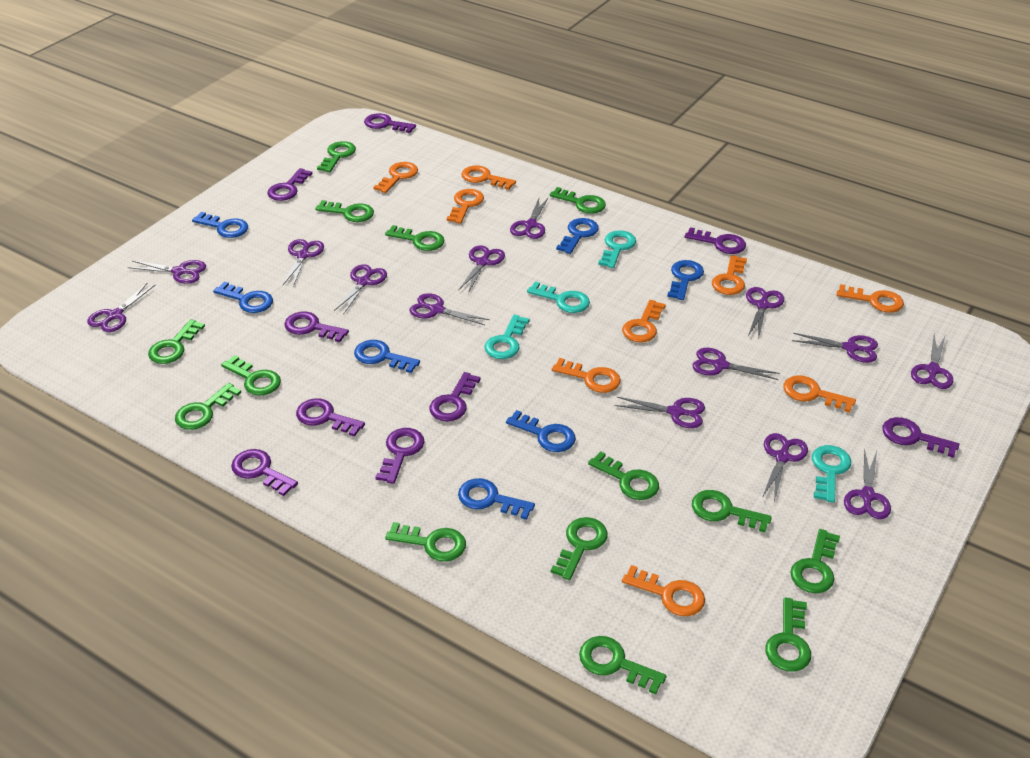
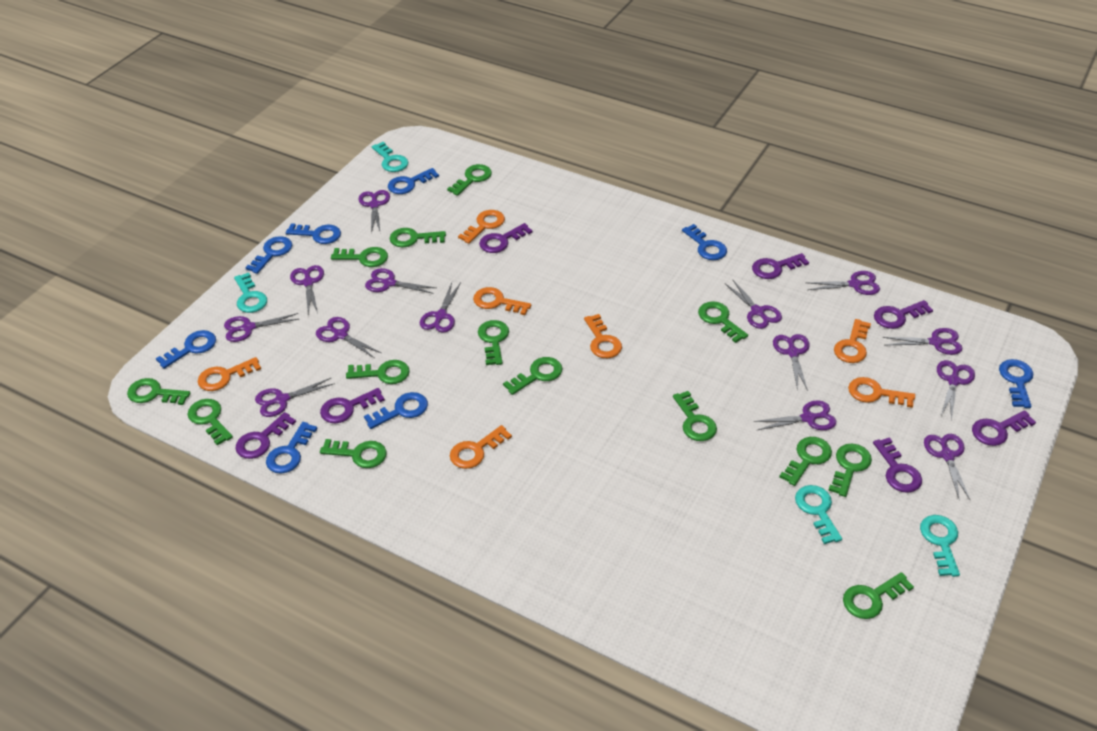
blue key: 7 -> 8
orange key: 9 -> 7
purple key: 9 -> 7

